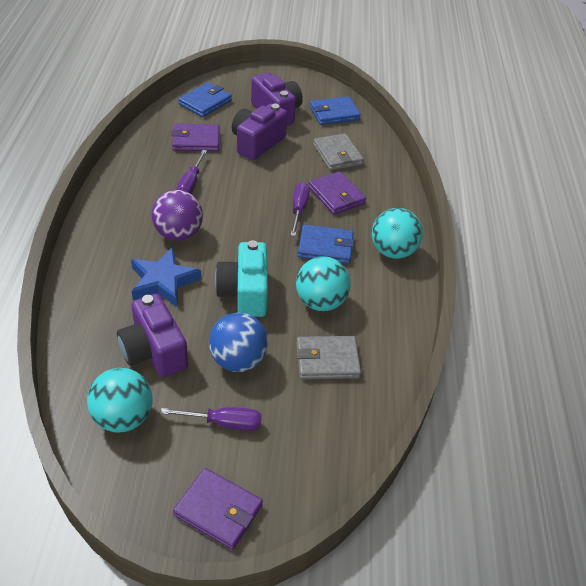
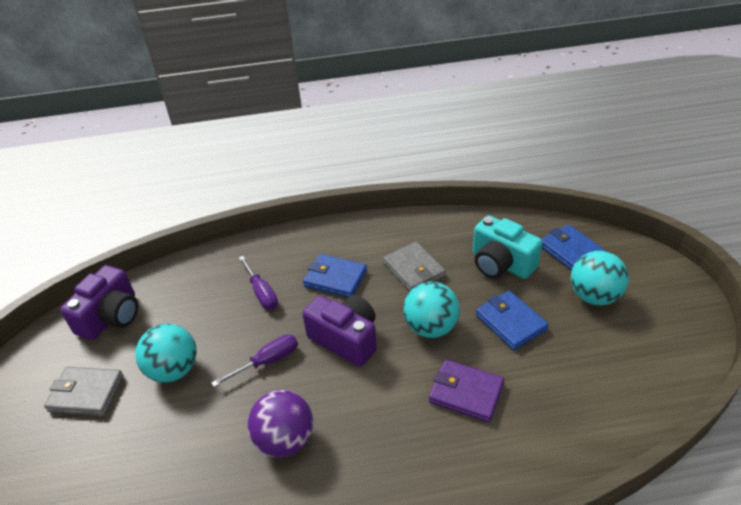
blue ball: 1 -> 0
blue star: 1 -> 0
purple camera: 3 -> 2
purple screwdriver: 3 -> 2
purple wallet: 3 -> 1

